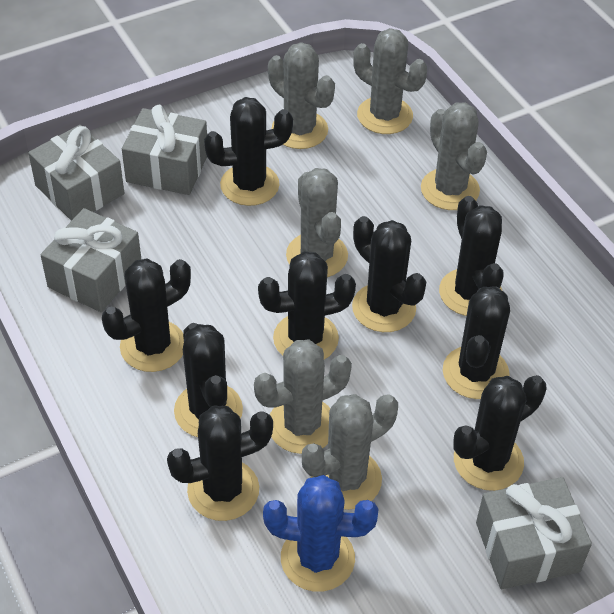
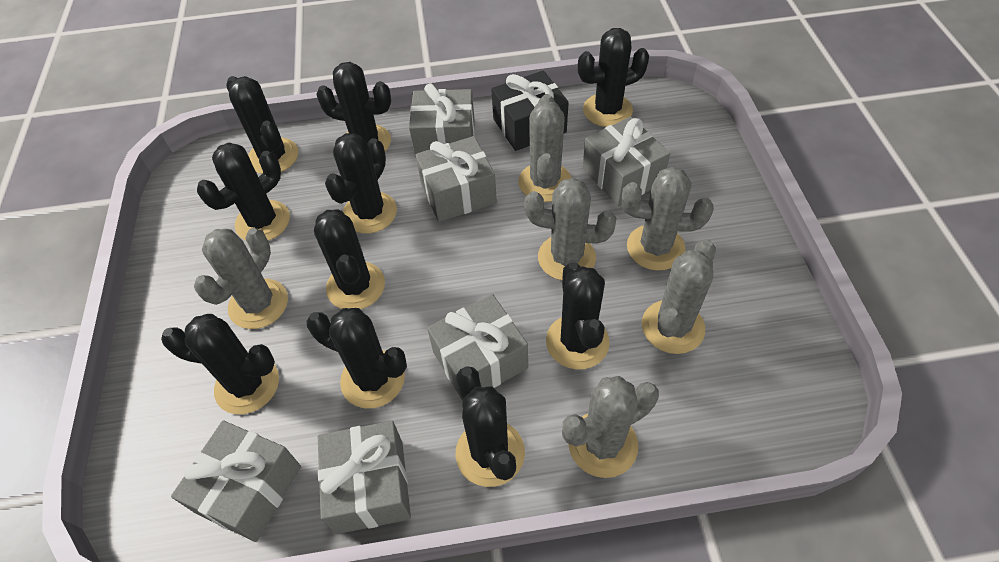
black cactus: 9 -> 10
black gift: 0 -> 1
blue cactus: 1 -> 0
grey gift: 4 -> 6

